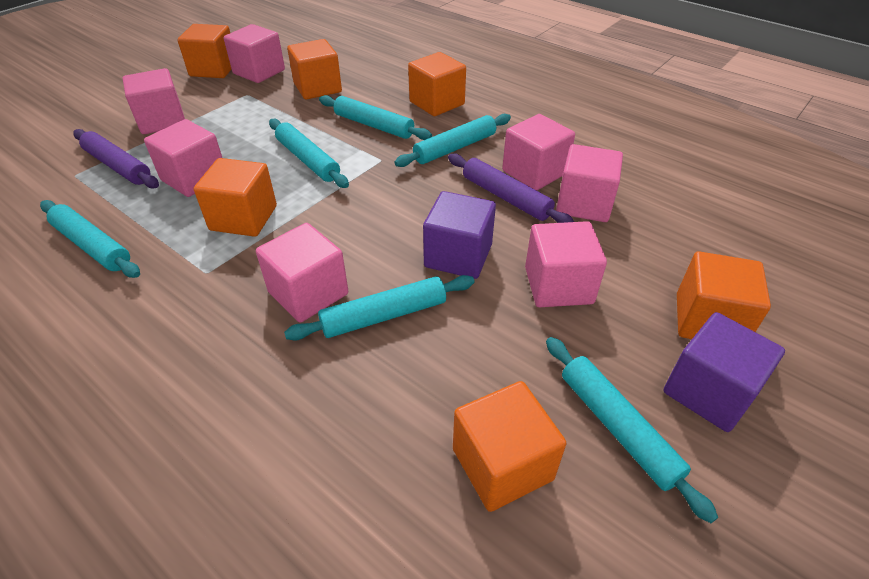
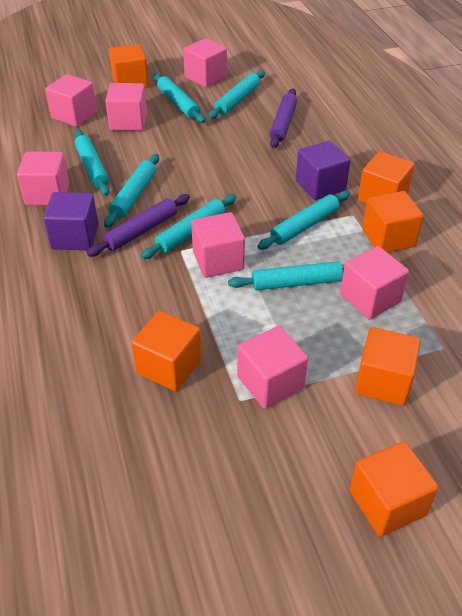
turquoise rolling pin: 6 -> 7

